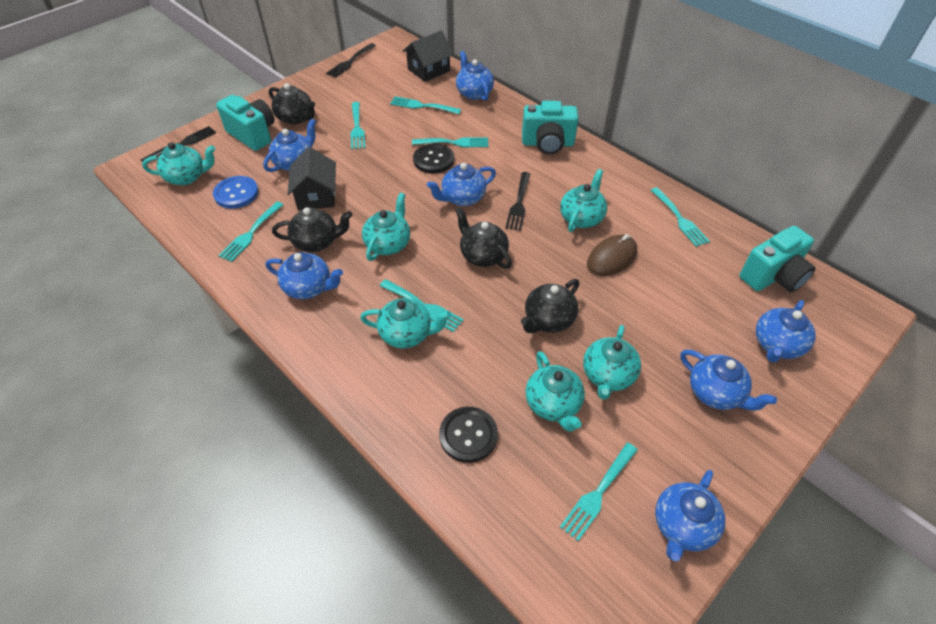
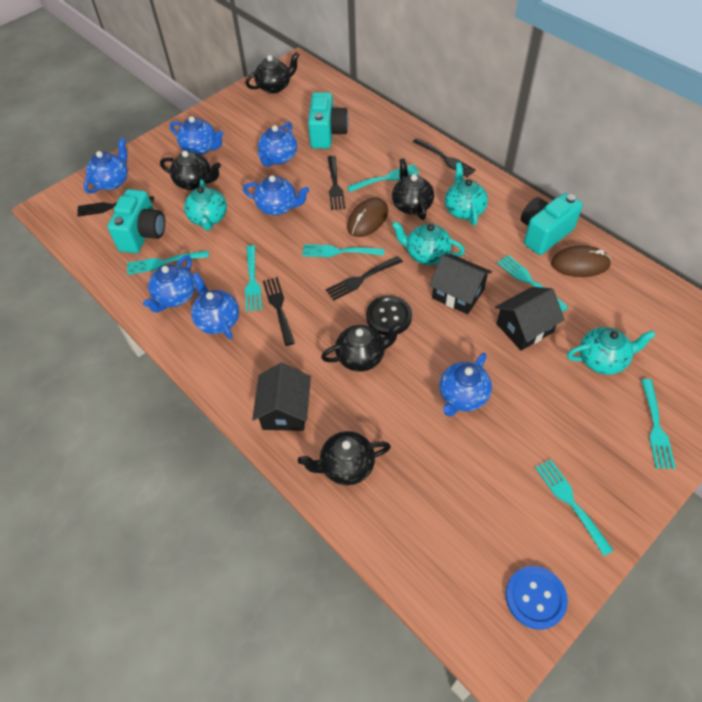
black button: 2 -> 1
black fork: 3 -> 5
black house: 2 -> 3
black teapot: 4 -> 5
brown mouse: 1 -> 2
turquoise teapot: 6 -> 4

